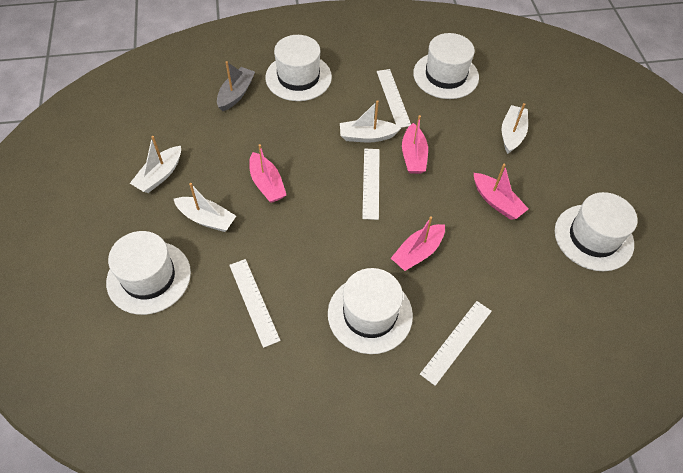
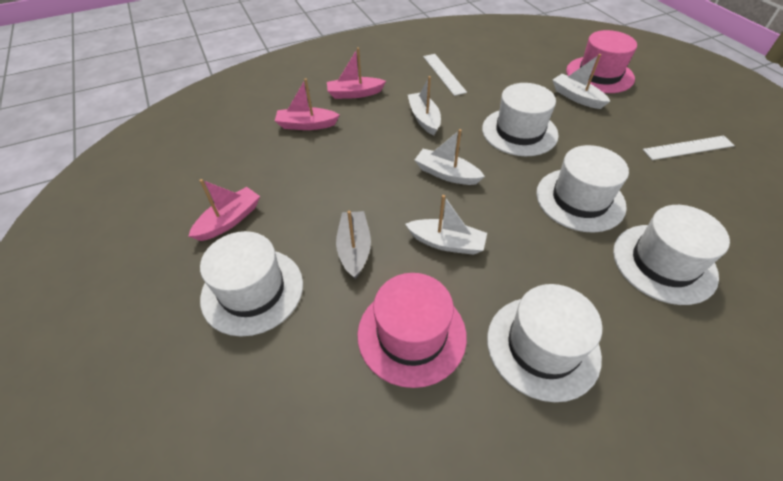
pink boat: 4 -> 3
pink hat: 0 -> 2
white ruler: 4 -> 2

